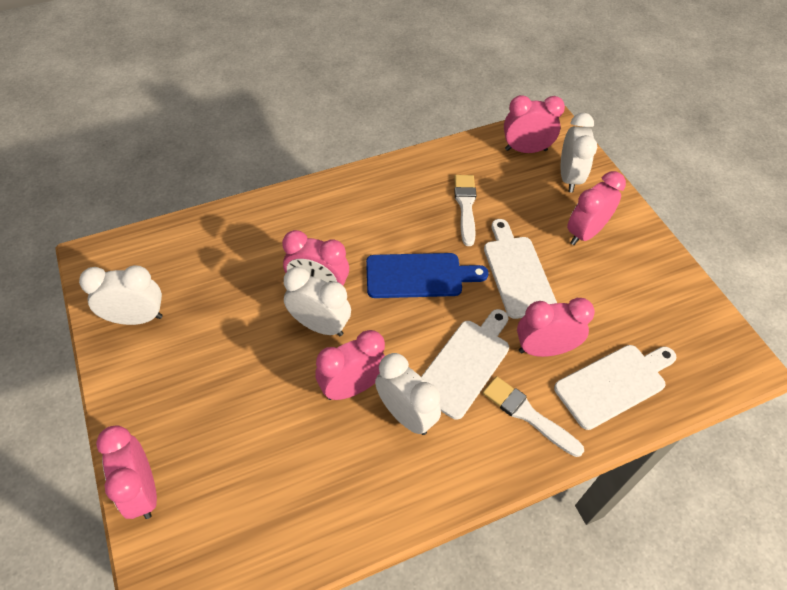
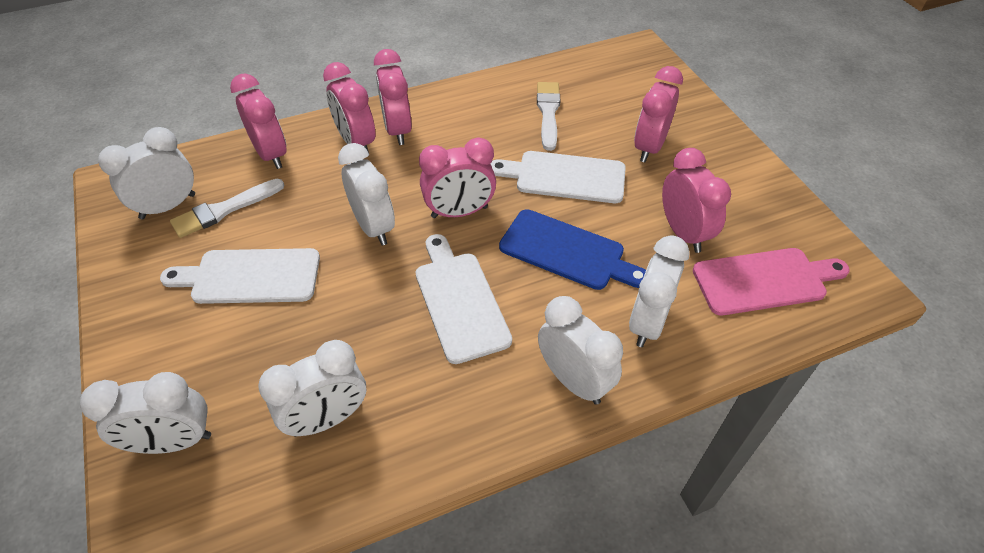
pink cutting board: 0 -> 1
white clock: 4 -> 6

